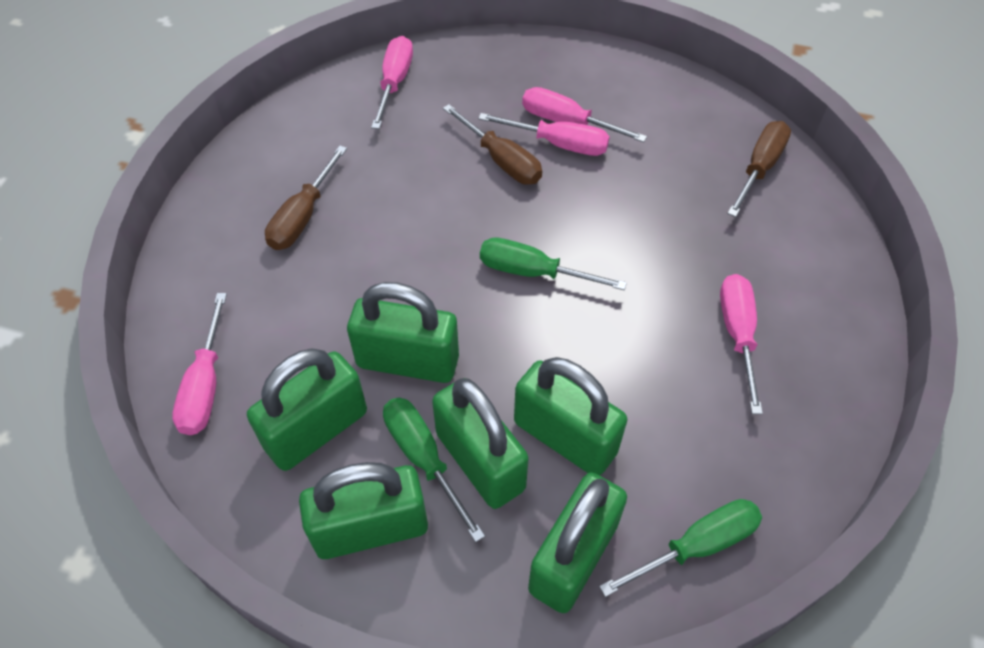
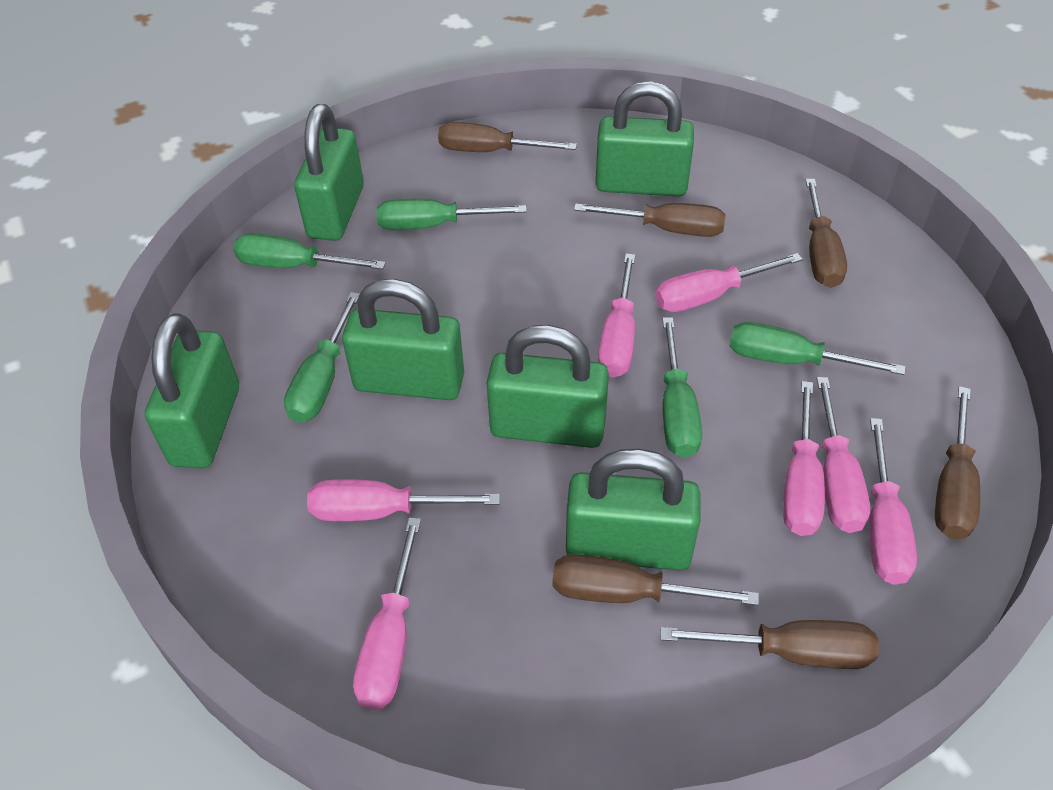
brown screwdriver: 3 -> 6
green screwdriver: 3 -> 5
pink screwdriver: 5 -> 7

